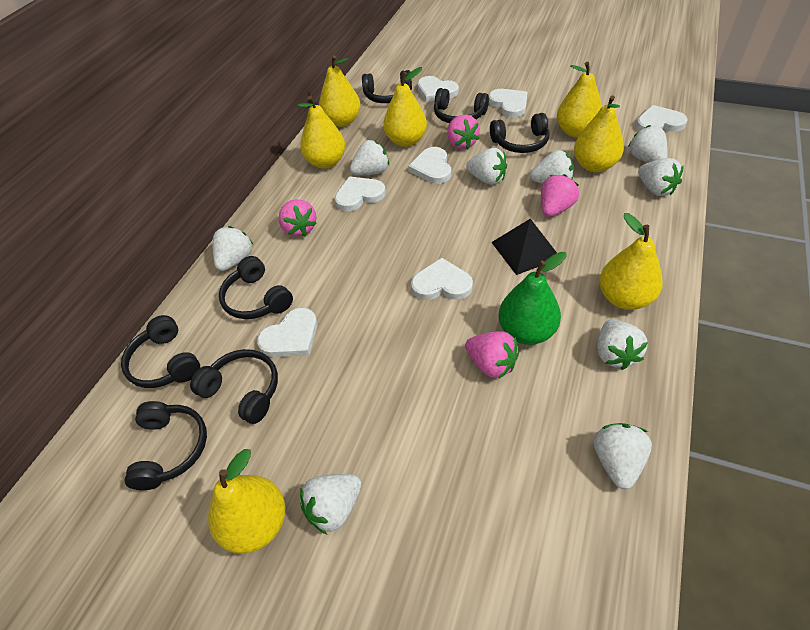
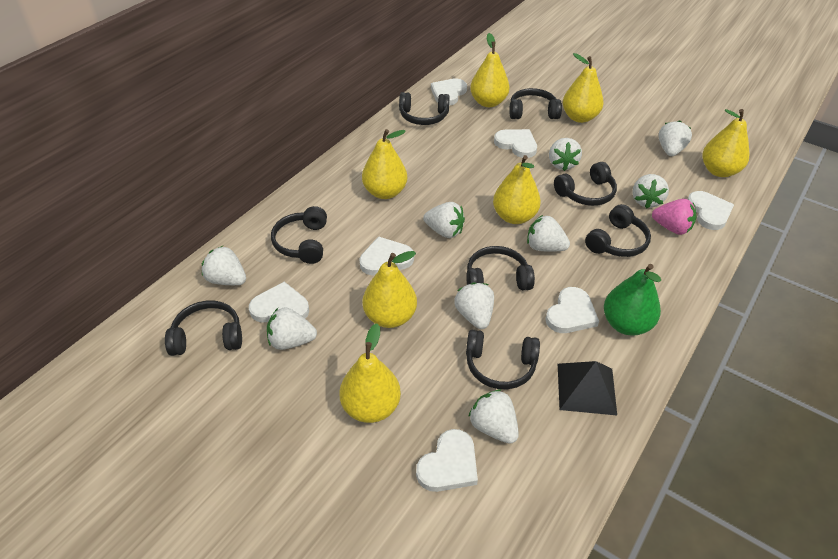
black headphones: 7 -> 8
pink strawberry: 4 -> 1

